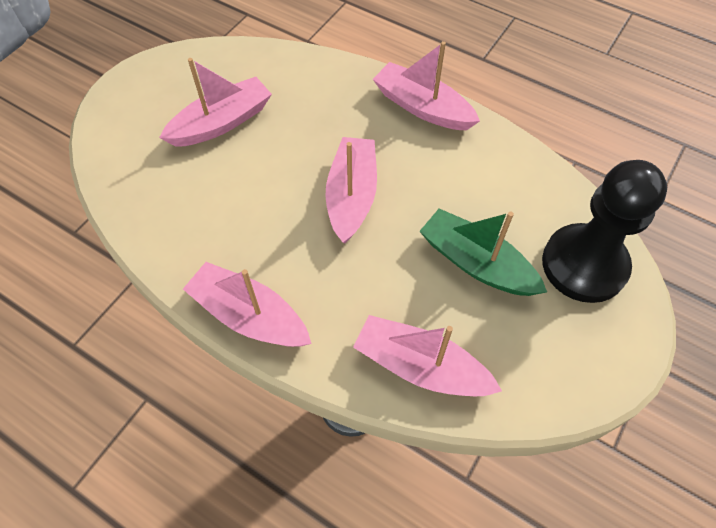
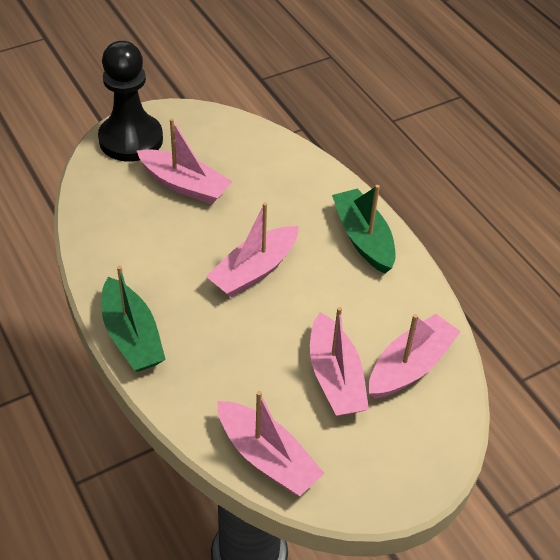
green boat: 1 -> 2

